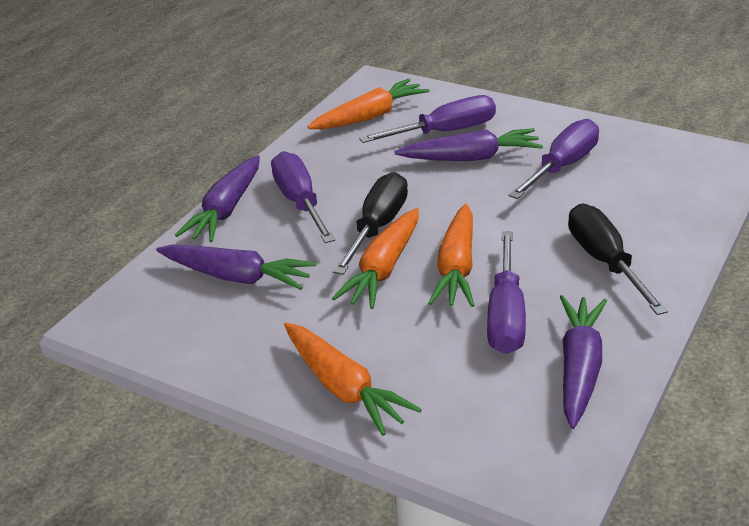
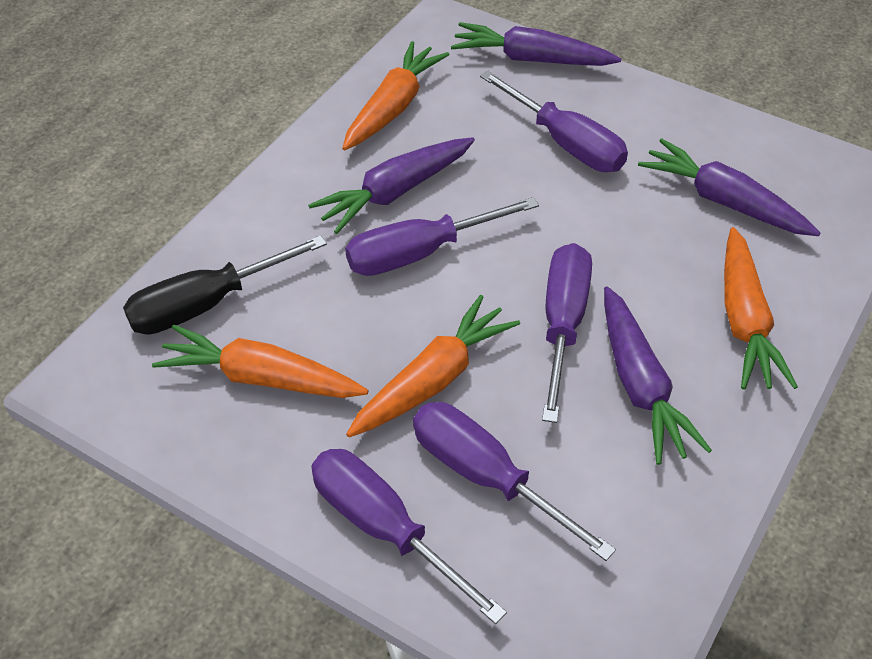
black screwdriver: 2 -> 1
purple screwdriver: 4 -> 5

